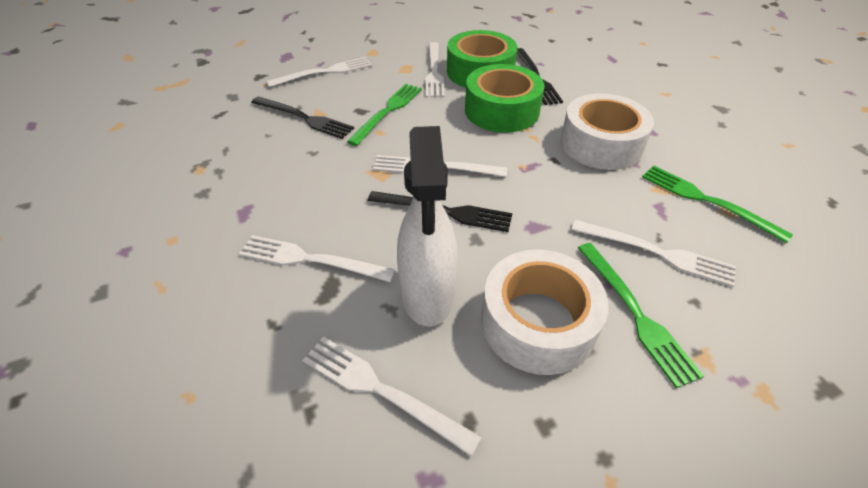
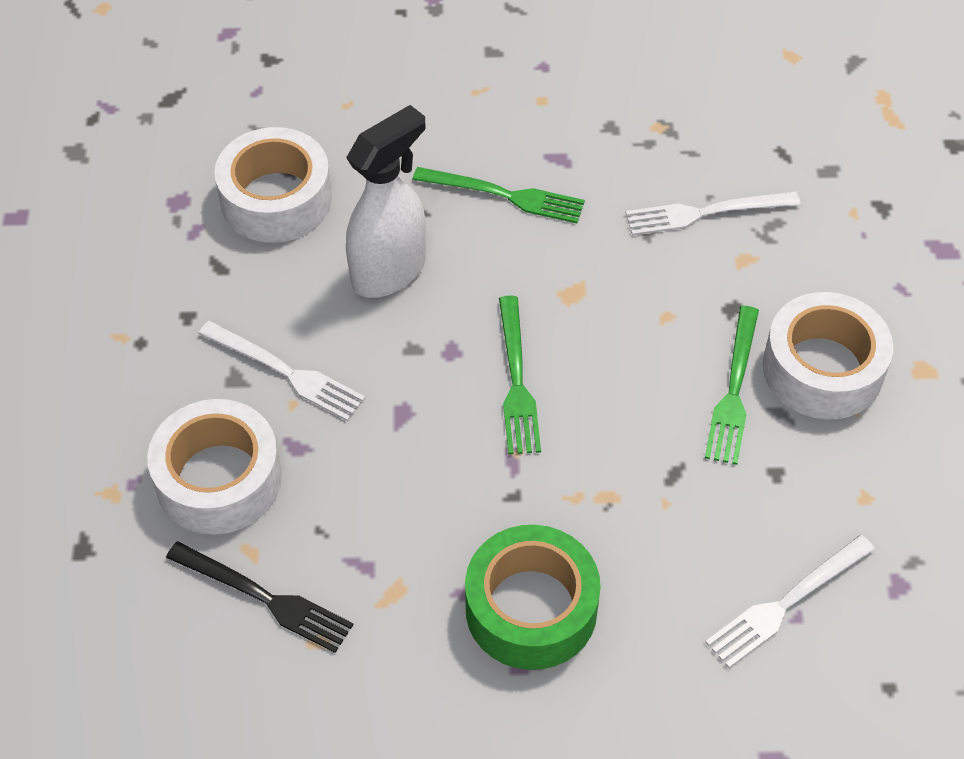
black fork: 3 -> 1
green tape: 2 -> 1
white fork: 6 -> 3
white tape: 2 -> 3

